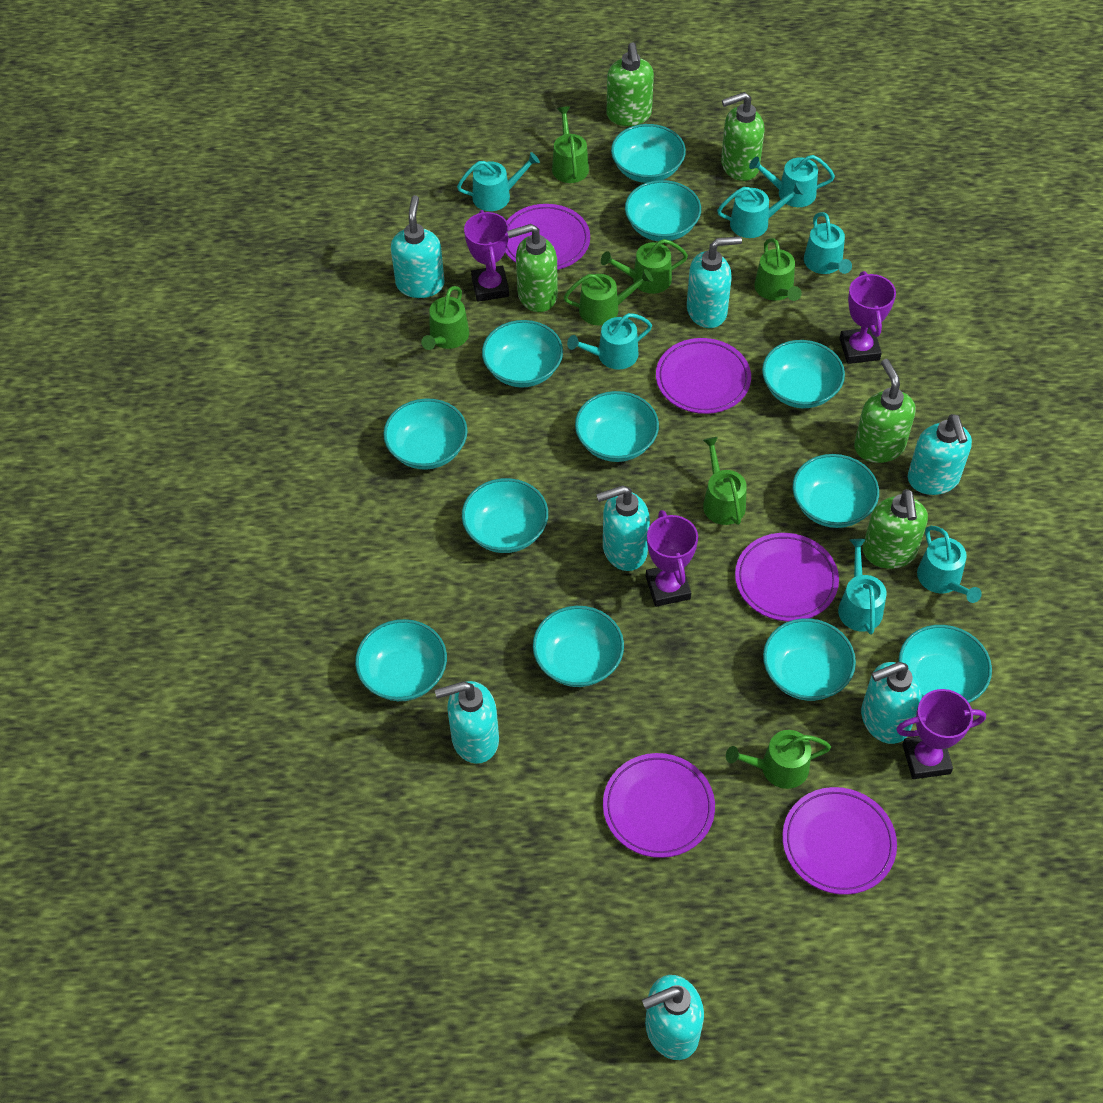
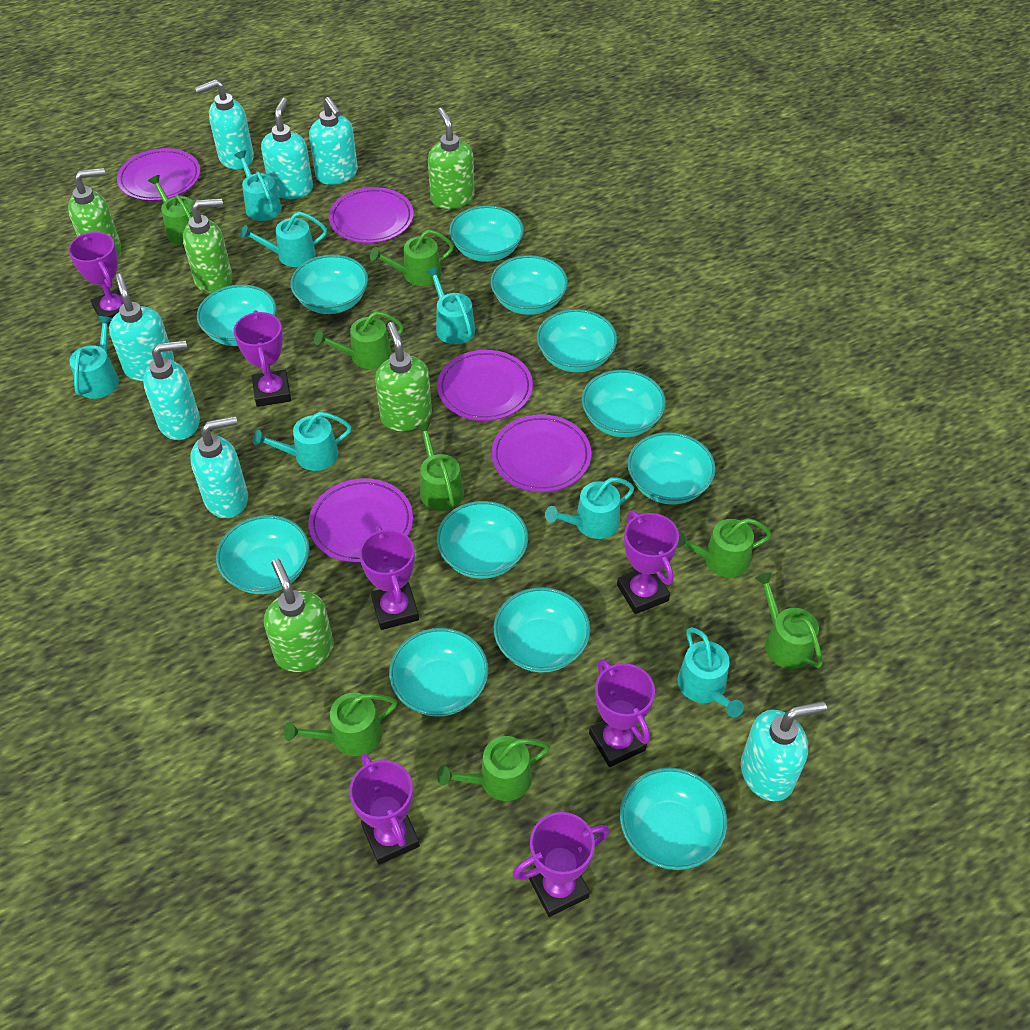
green watering can: 7 -> 8
purple trophy: 4 -> 7

